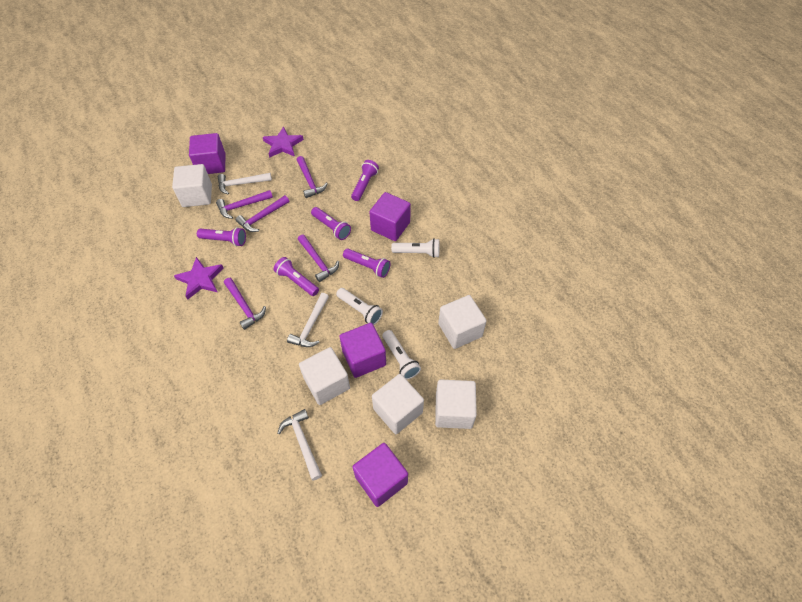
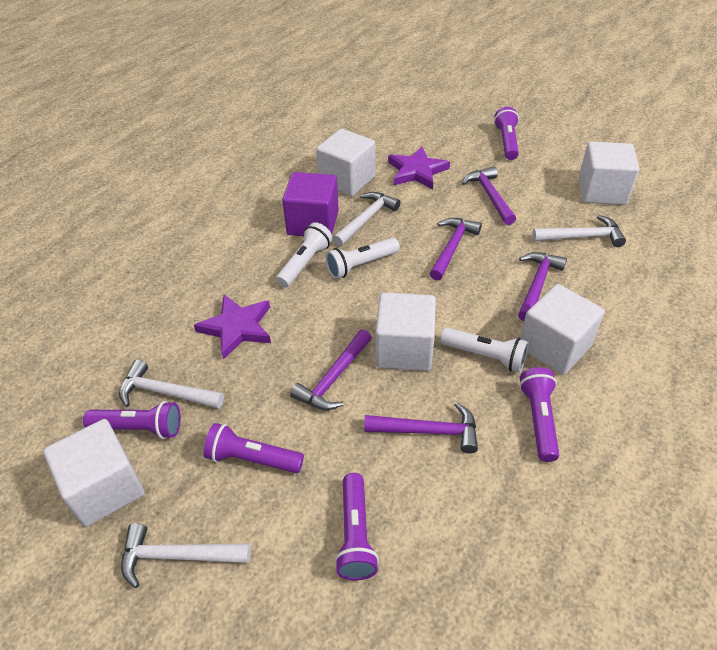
purple cube: 4 -> 1
white hammer: 3 -> 4

